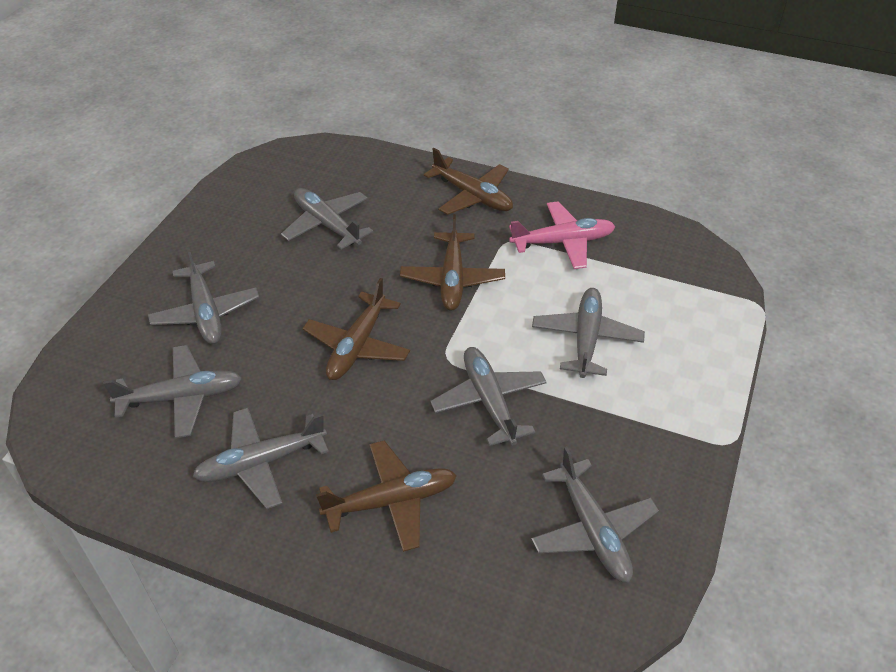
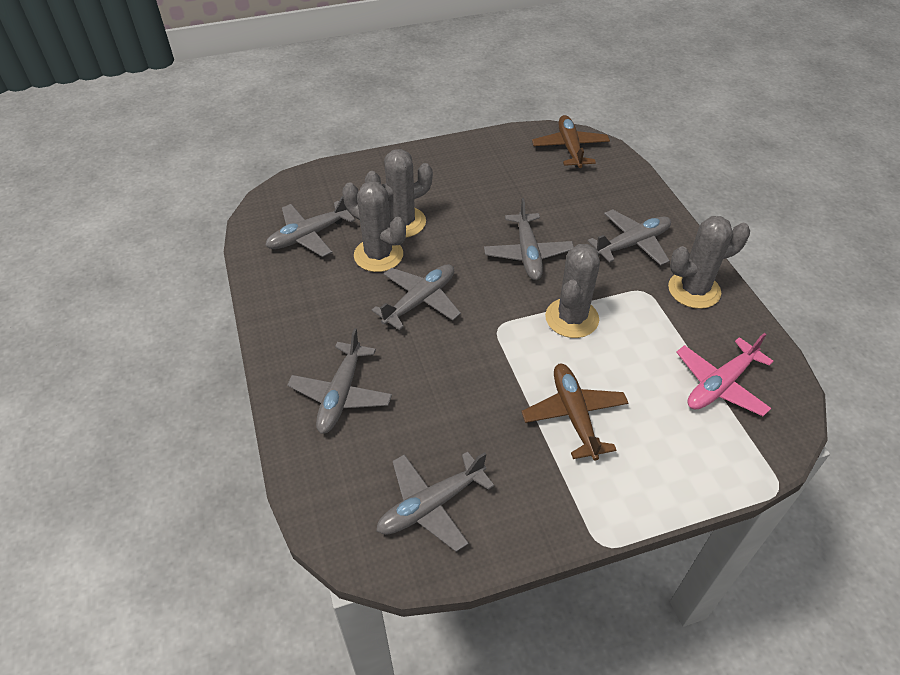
brown plane: 4 -> 2
grey cactus: 0 -> 4
grey plane: 7 -> 6

